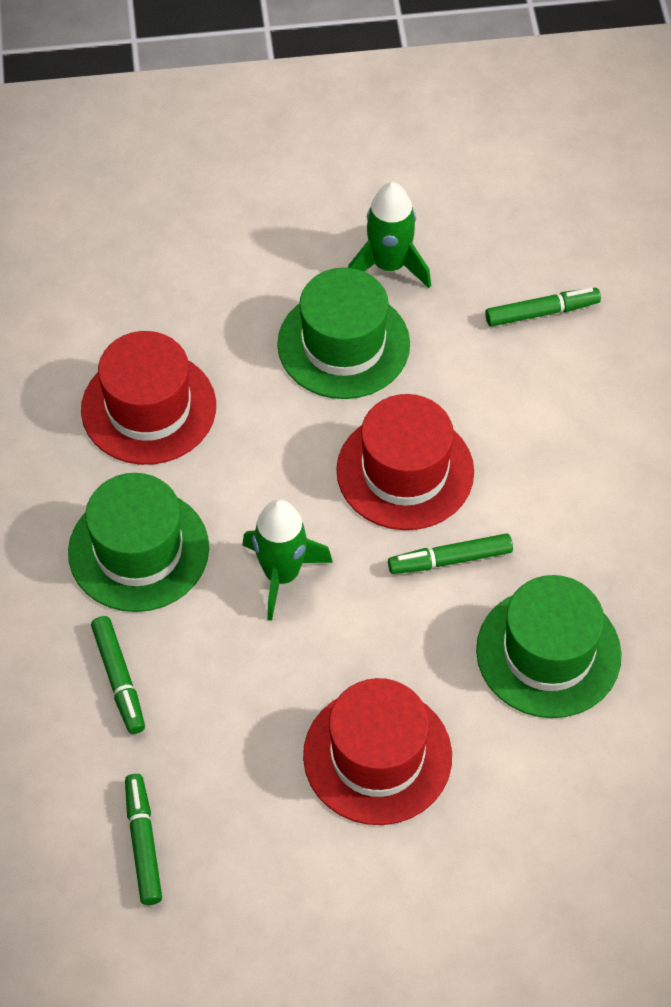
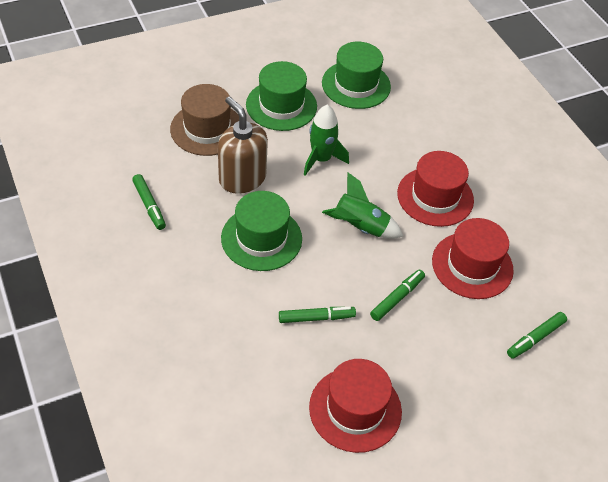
brown hat: 0 -> 1
brown soap dispenser: 0 -> 1

